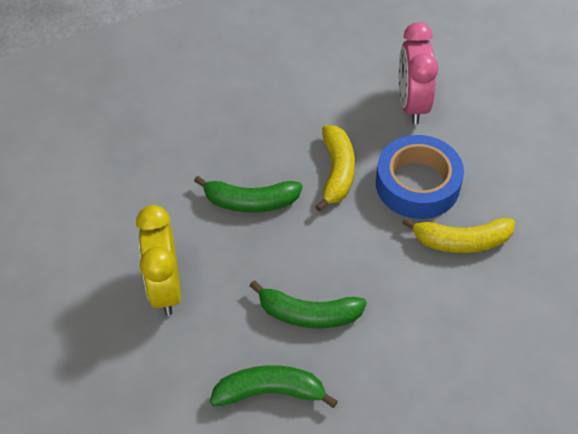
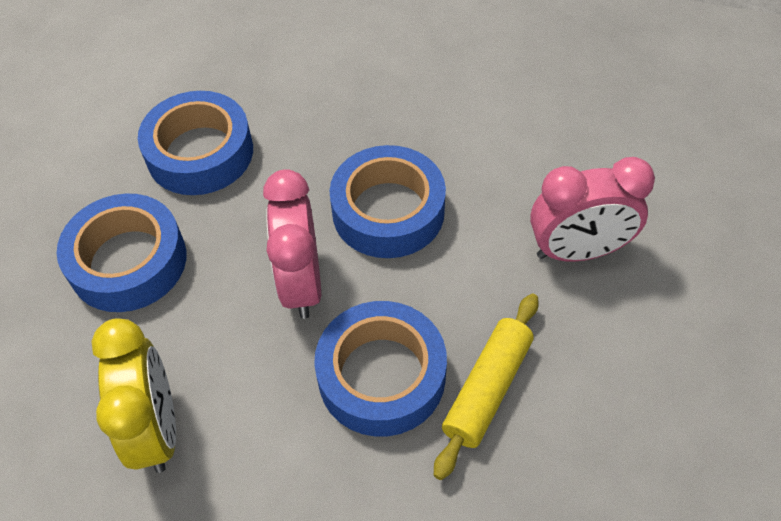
blue tape: 1 -> 4
green banana: 3 -> 0
pink clock: 1 -> 2
yellow banana: 2 -> 0
yellow rolling pin: 0 -> 1

